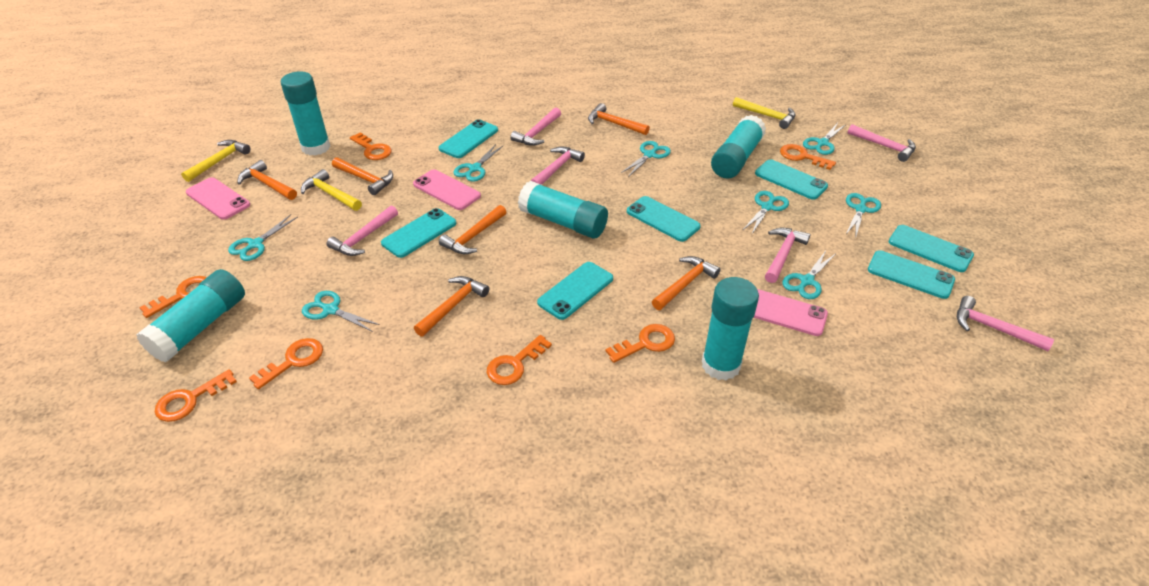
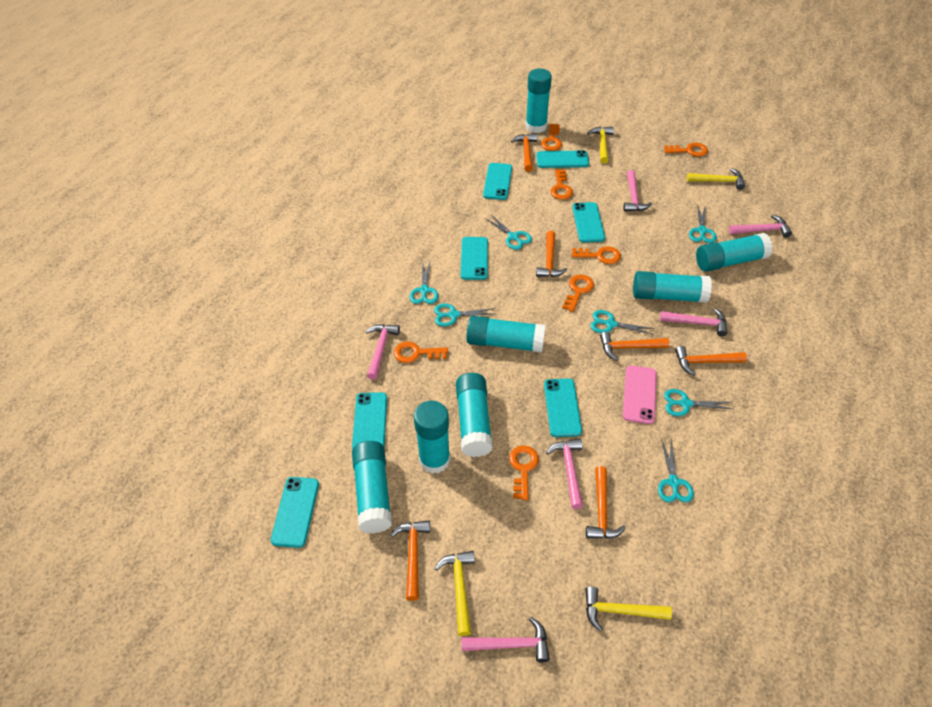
pink phone: 3 -> 1
turquoise glue stick: 5 -> 7
turquoise scissors: 8 -> 7
yellow hammer: 3 -> 4

